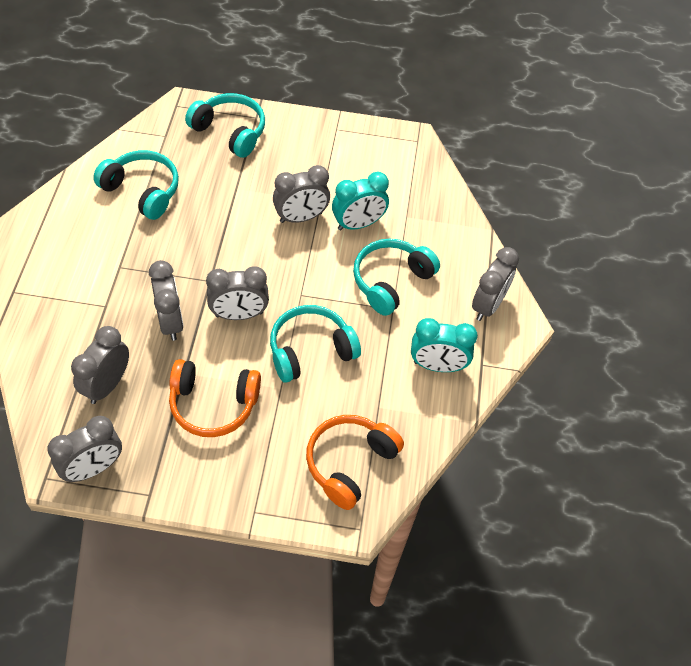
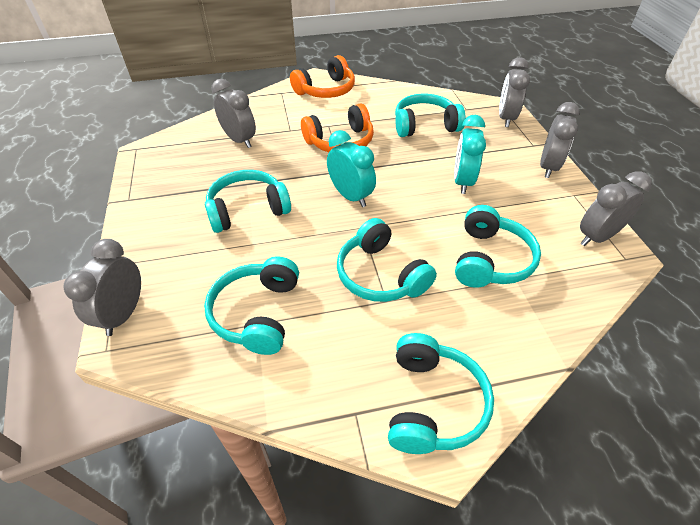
grey clock: 6 -> 5
turquoise headphones: 4 -> 6

